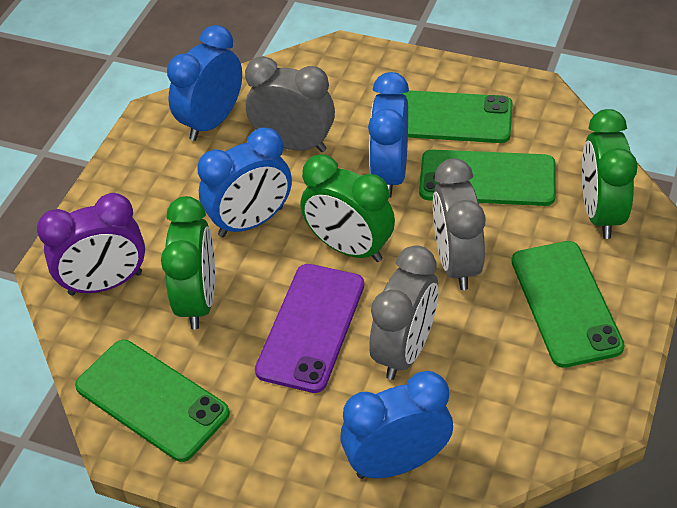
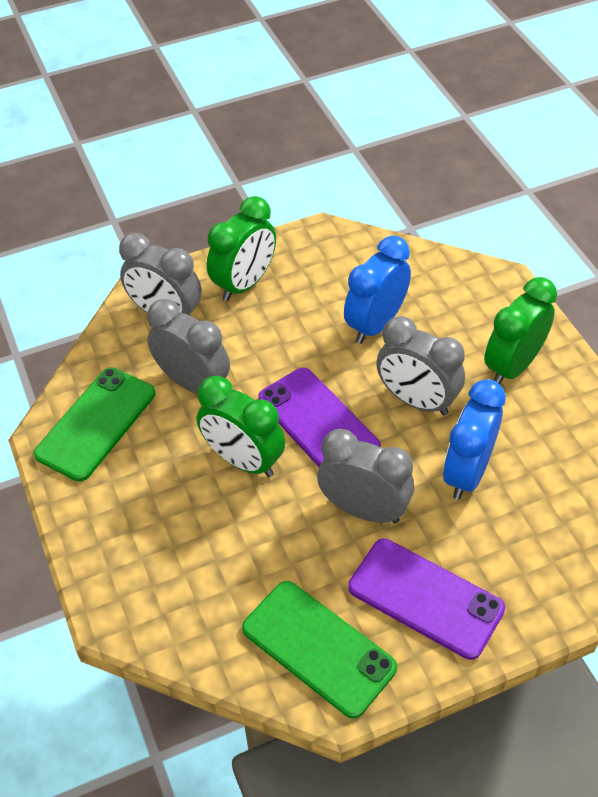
blue clock: 4 -> 2
green phone: 4 -> 2
grey clock: 3 -> 4
purple clock: 1 -> 0
purple phone: 1 -> 2

